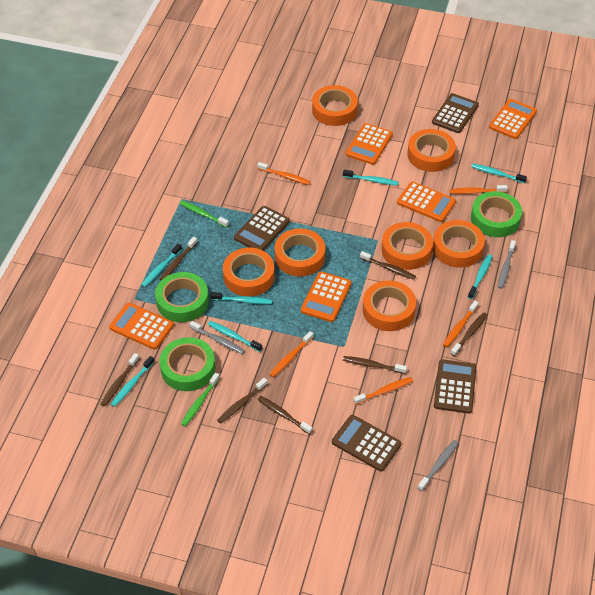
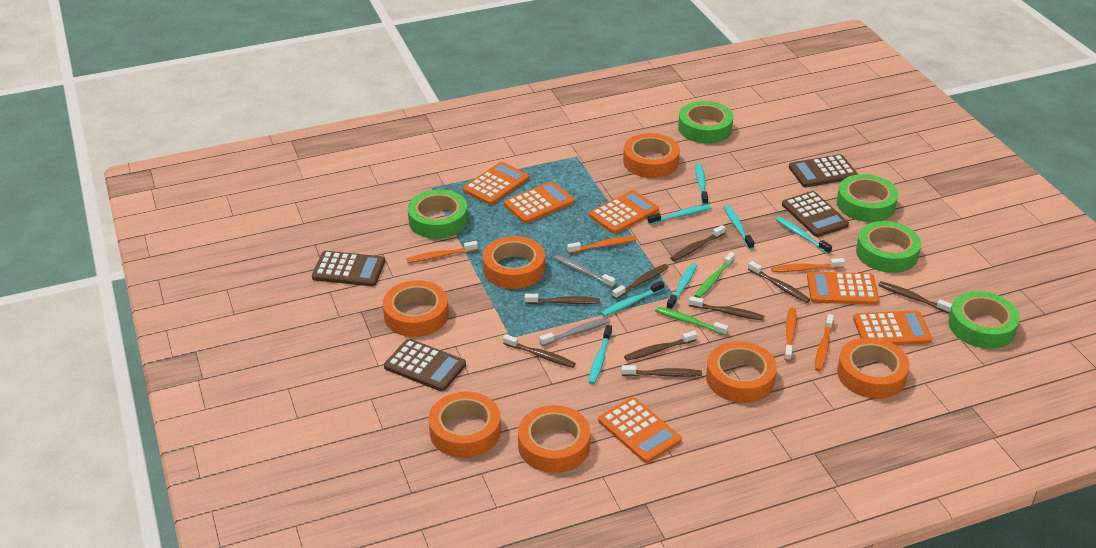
brown toothbrush: 7 -> 9
green tape: 3 -> 5
grey toothbrush: 3 -> 2
orange calculator: 5 -> 6

